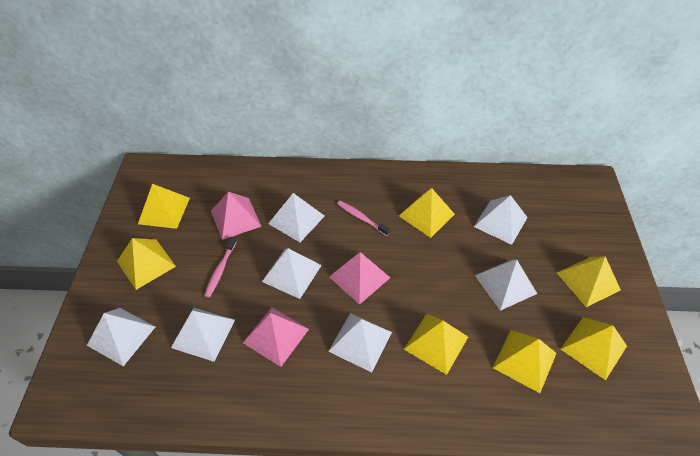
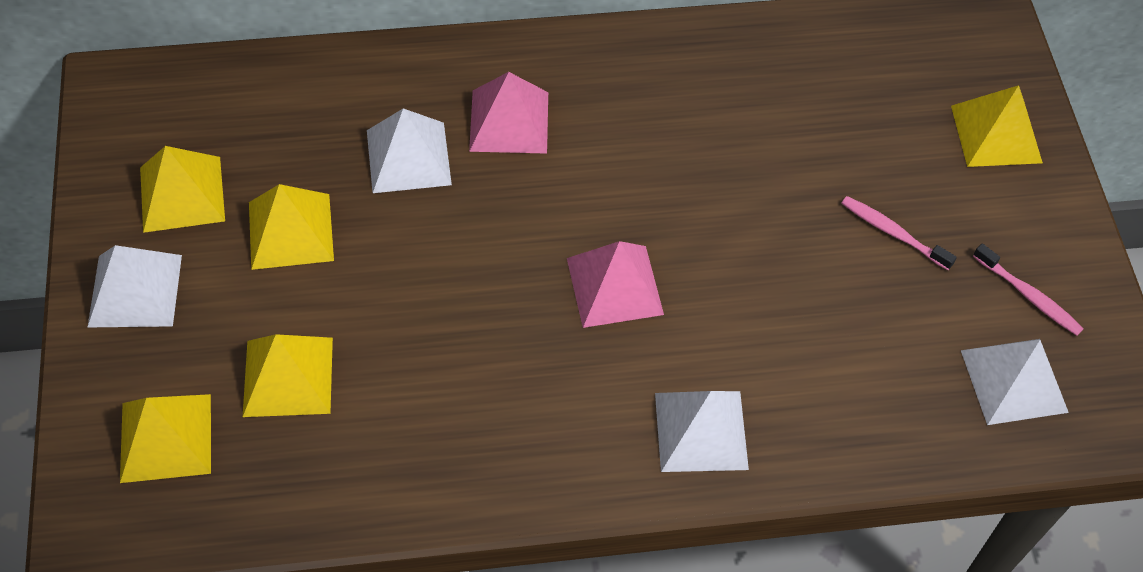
pink pyramid: 3 -> 2
white pyramid: 7 -> 4
yellow pyramid: 7 -> 5

